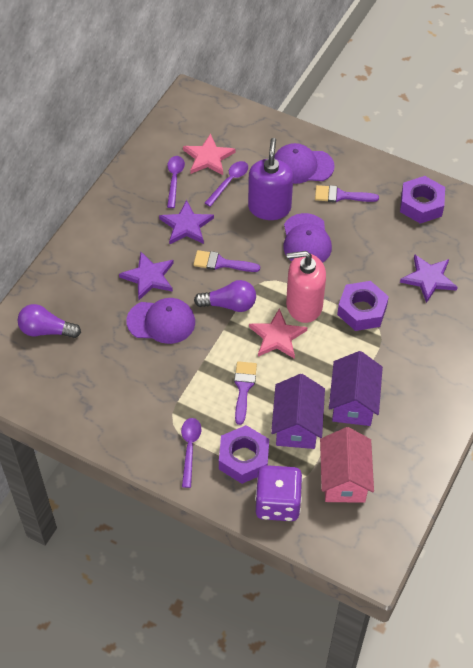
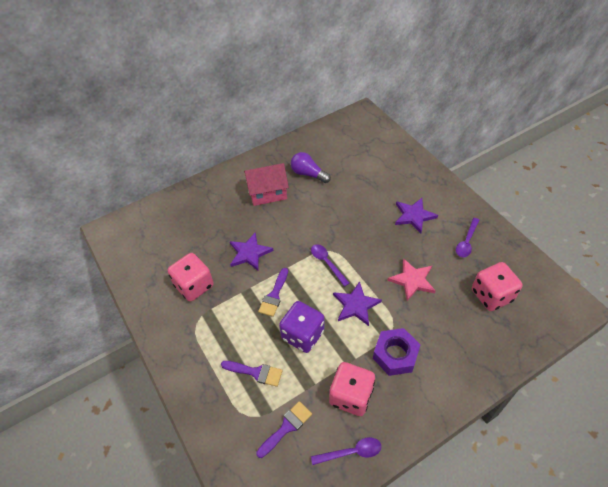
pink dice: 0 -> 3
pink soap dispenser: 1 -> 0
pink star: 2 -> 1
purple cap: 3 -> 0
purple house: 2 -> 0
purple light bulb: 2 -> 1
purple nut: 3 -> 1
purple soap dispenser: 1 -> 0

